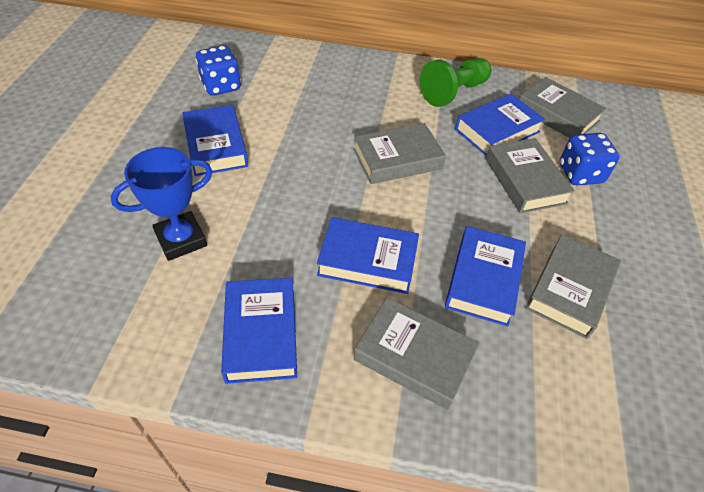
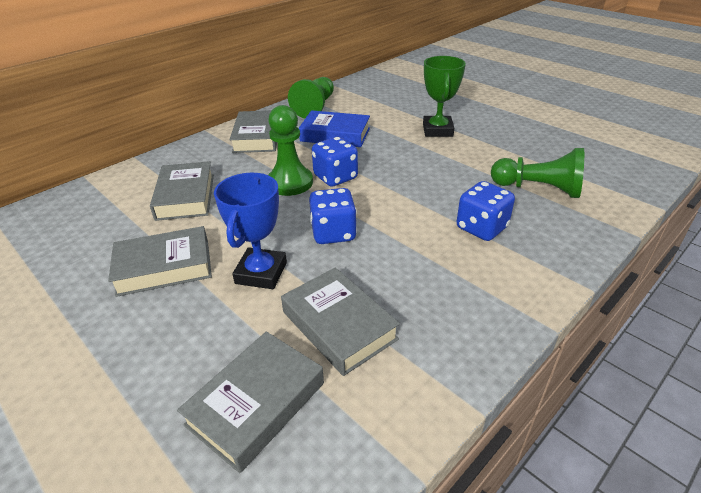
blue book: 5 -> 1
blue dice: 2 -> 3
green pawn: 1 -> 3
green trophy: 0 -> 1

